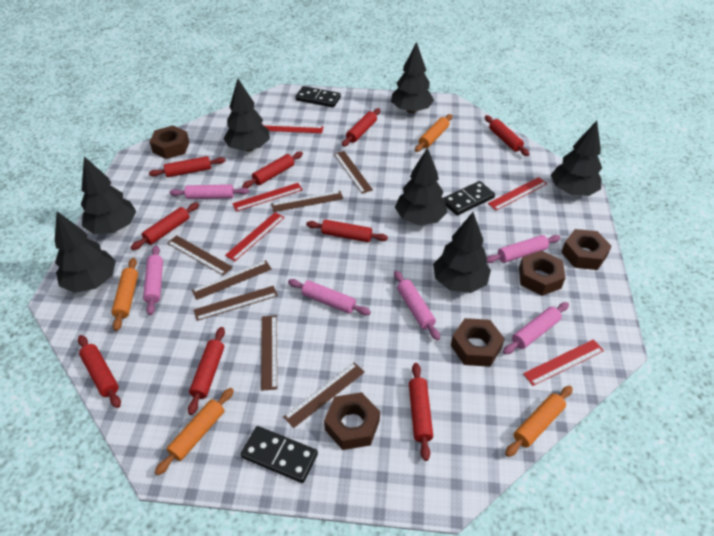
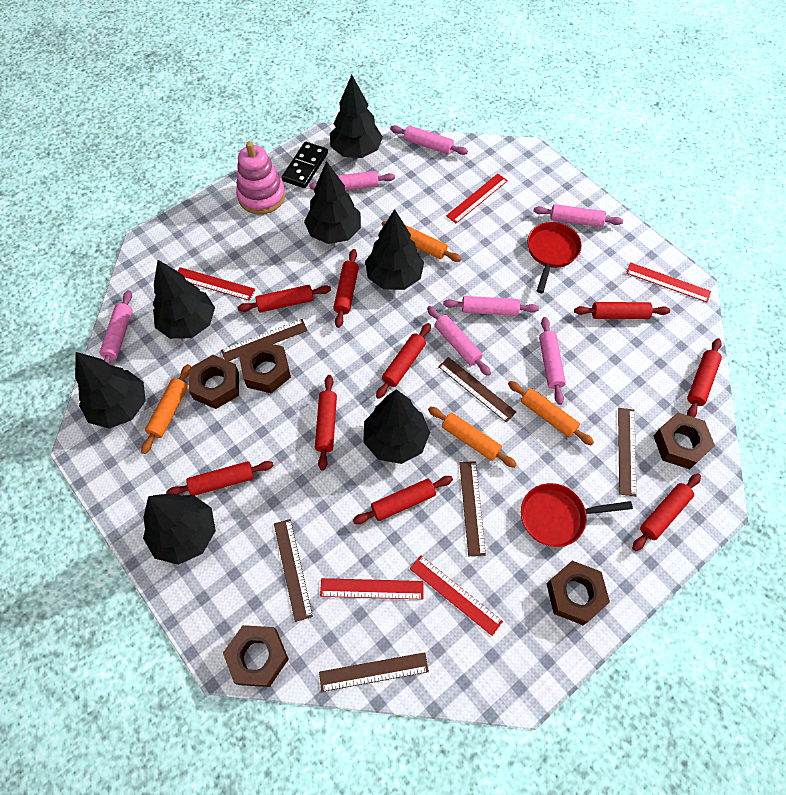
black domino: 3 -> 1
brown ruler: 7 -> 6
pink rolling pin: 6 -> 7
pink stacking toy: 0 -> 1
red pan: 0 -> 2

